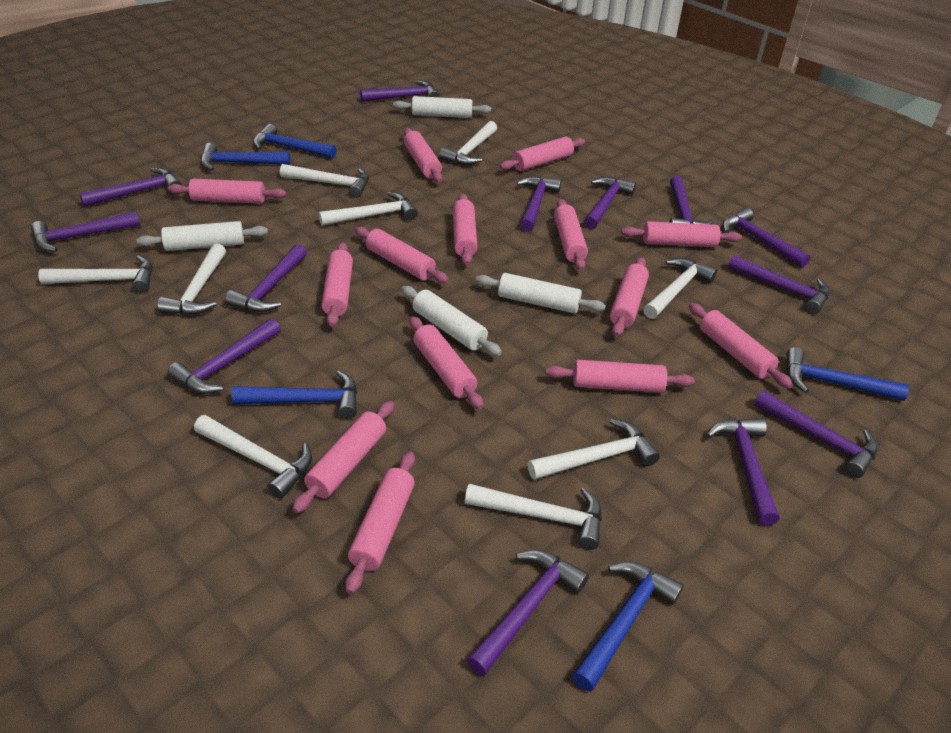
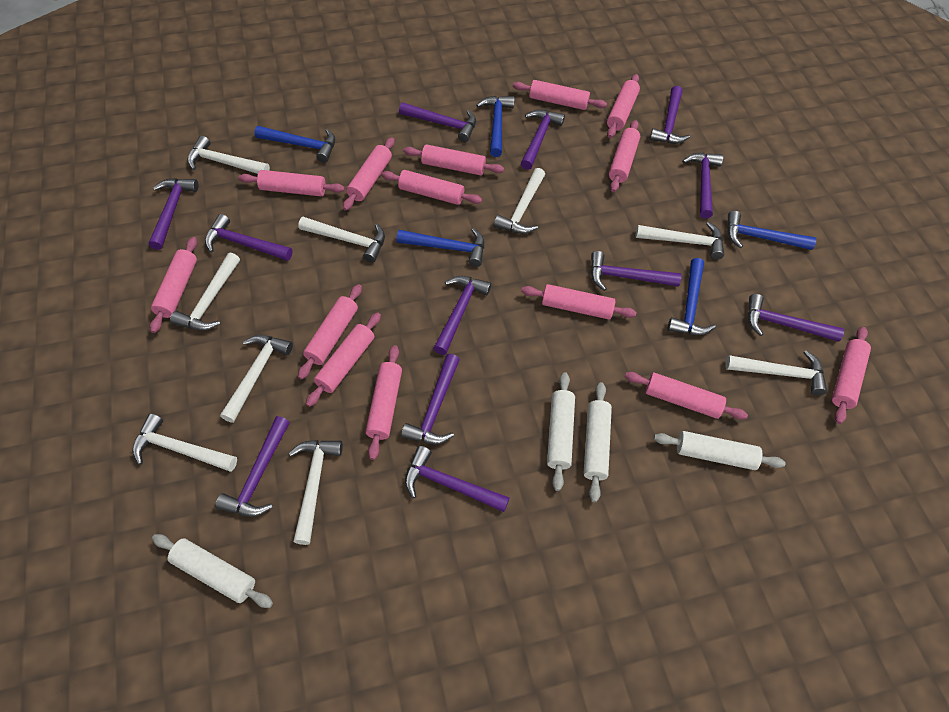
purple hammer: 13 -> 12

